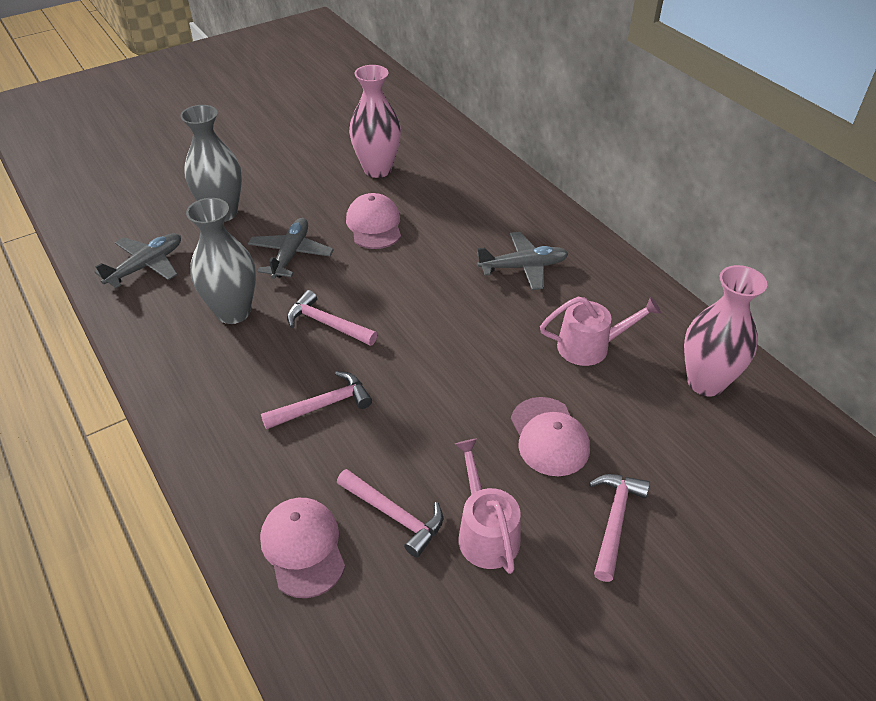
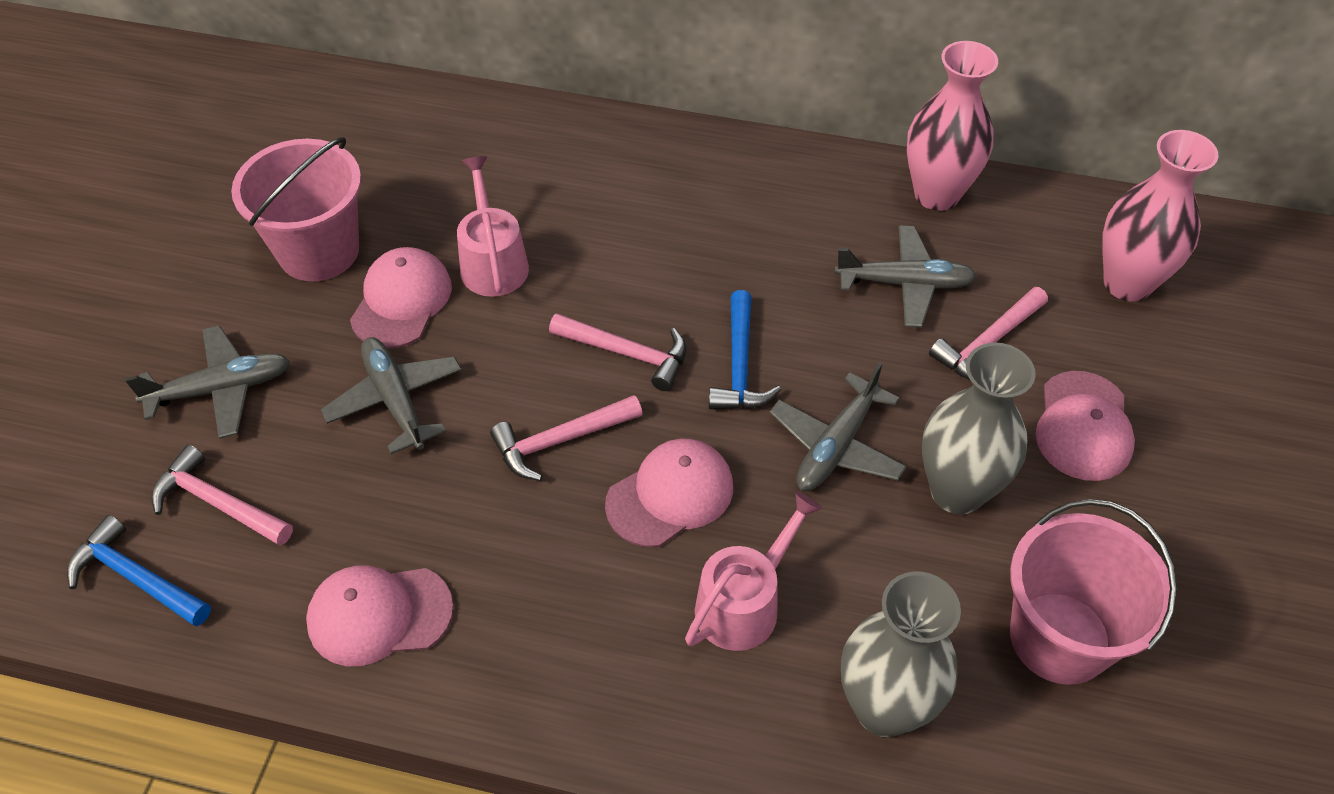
blue hammer: 0 -> 2
grey plane: 3 -> 4
pink bucket: 0 -> 2
pink cap: 3 -> 4

